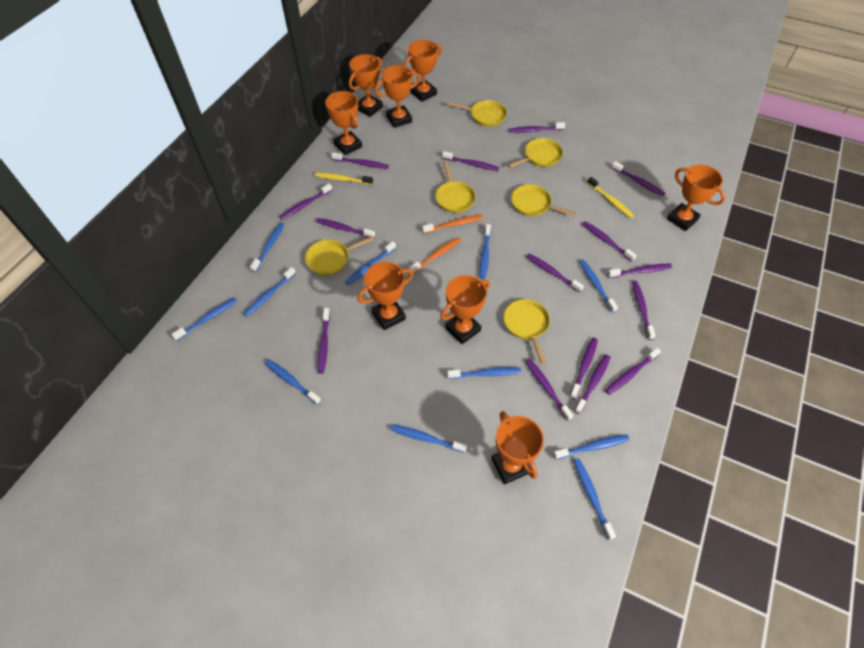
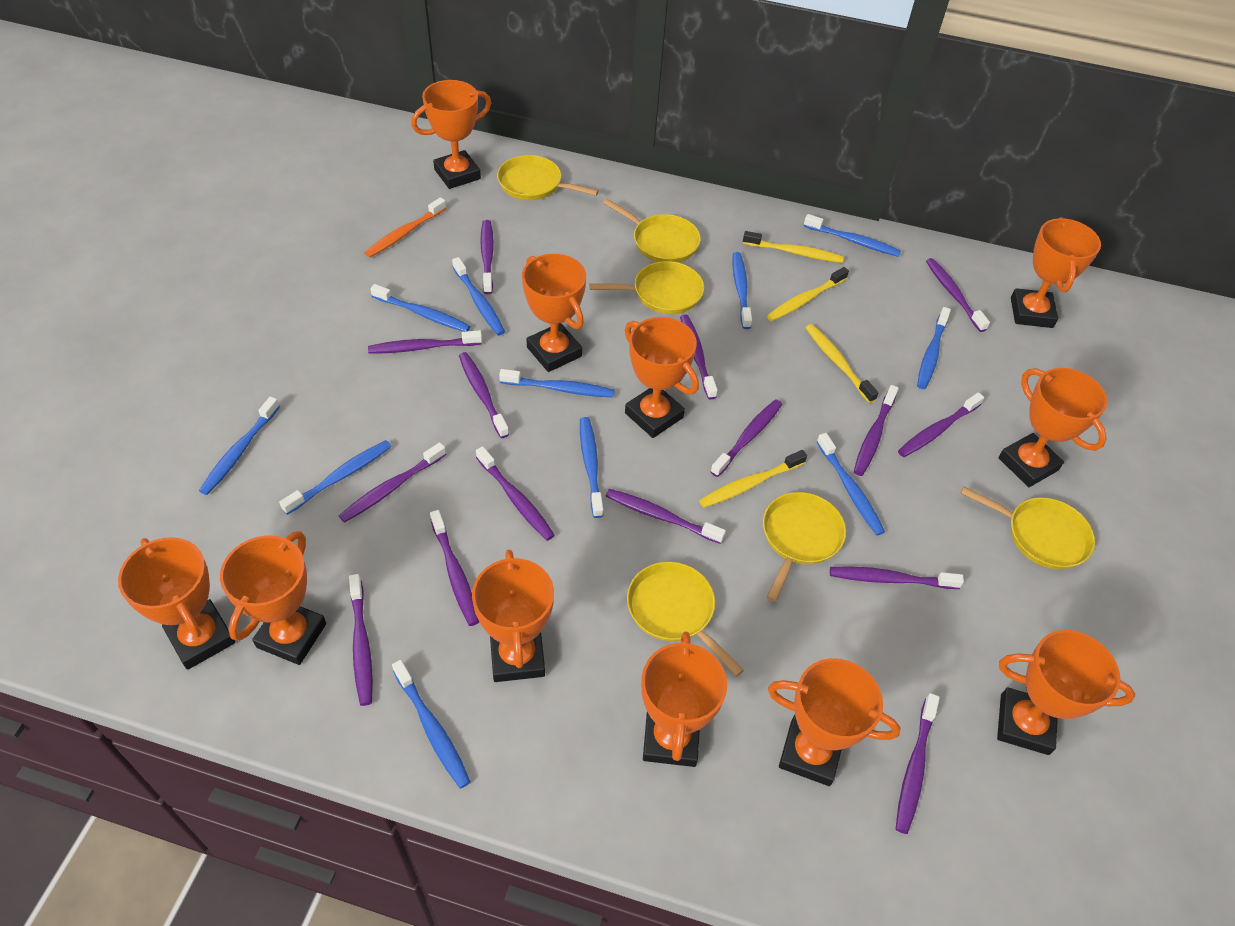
orange toothbrush: 2 -> 1
orange trophy: 8 -> 11
yellow toothbrush: 2 -> 4

